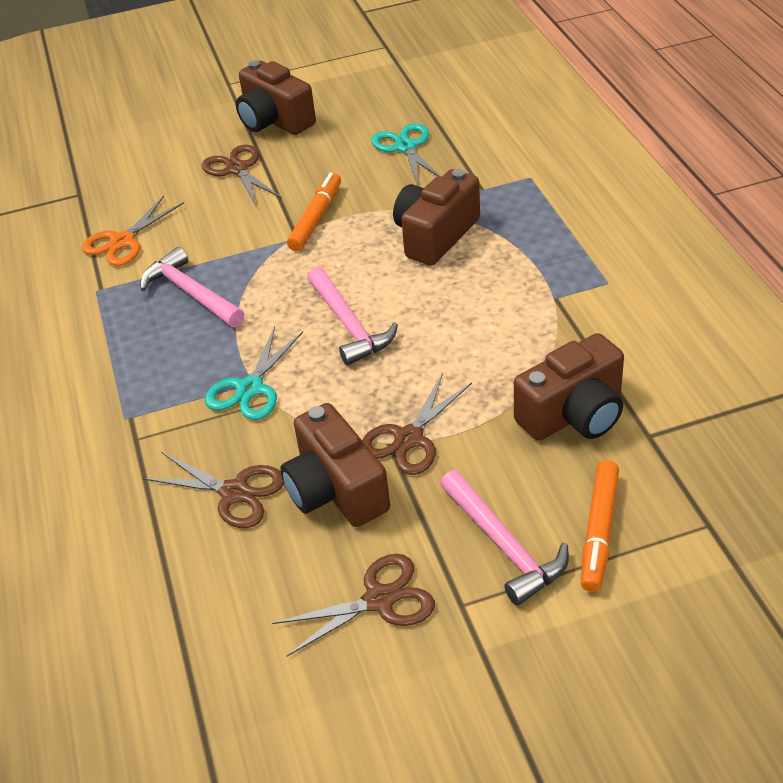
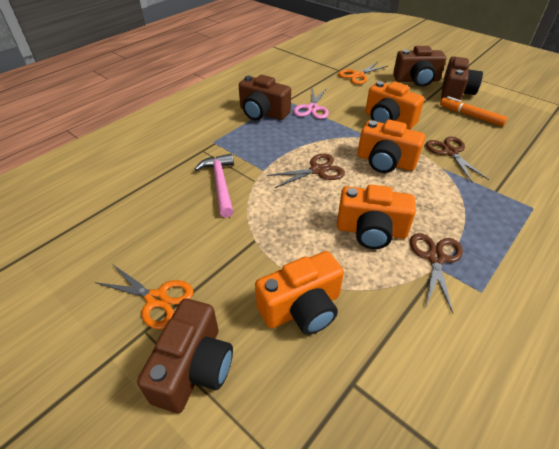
brown scissors: 4 -> 3
orange camera: 0 -> 4
orange marker: 2 -> 1
orange scissors: 1 -> 2
pink hammer: 3 -> 1
pink scissors: 0 -> 1
turquoise scissors: 2 -> 0

